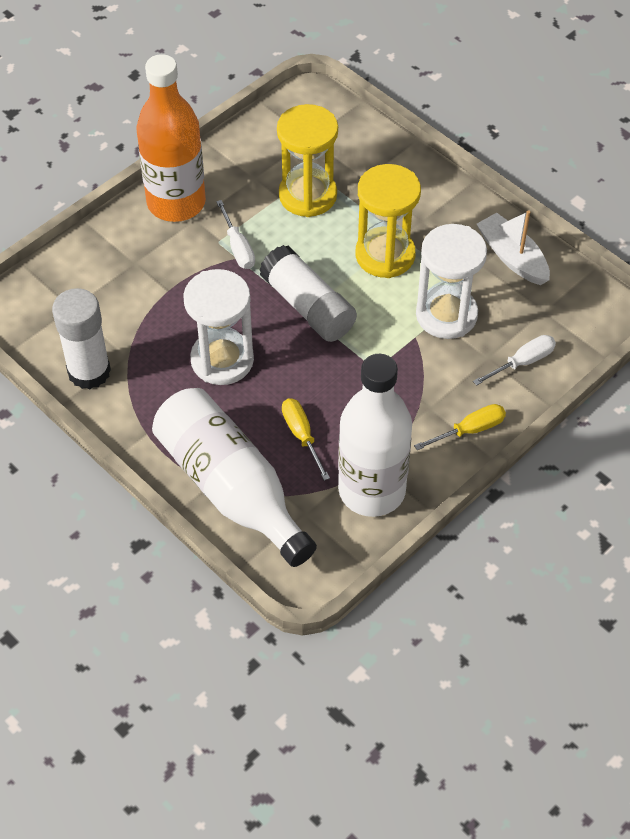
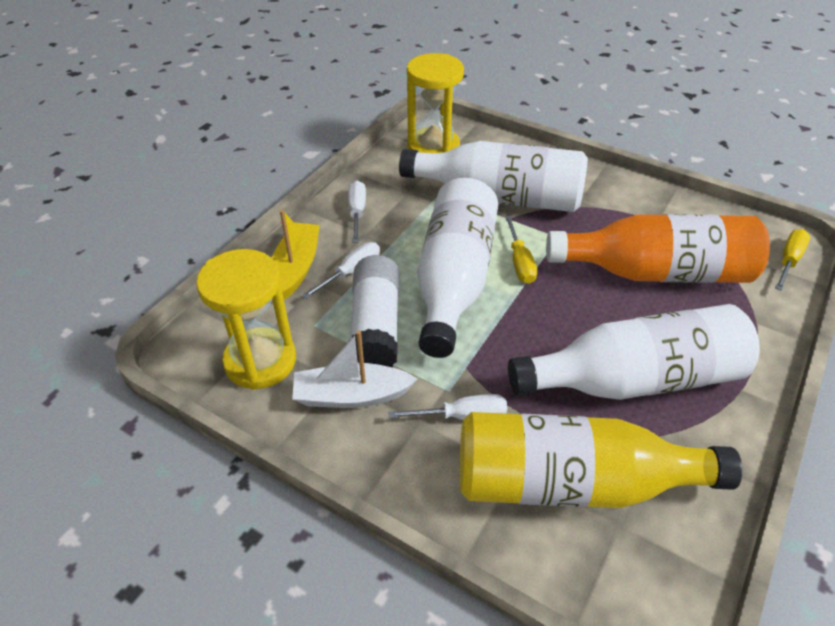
white bottle: 2 -> 3
white glue stick: 2 -> 1
white hourglass: 2 -> 0
white screwdriver: 2 -> 3
yellow boat: 0 -> 1
yellow bottle: 0 -> 1

